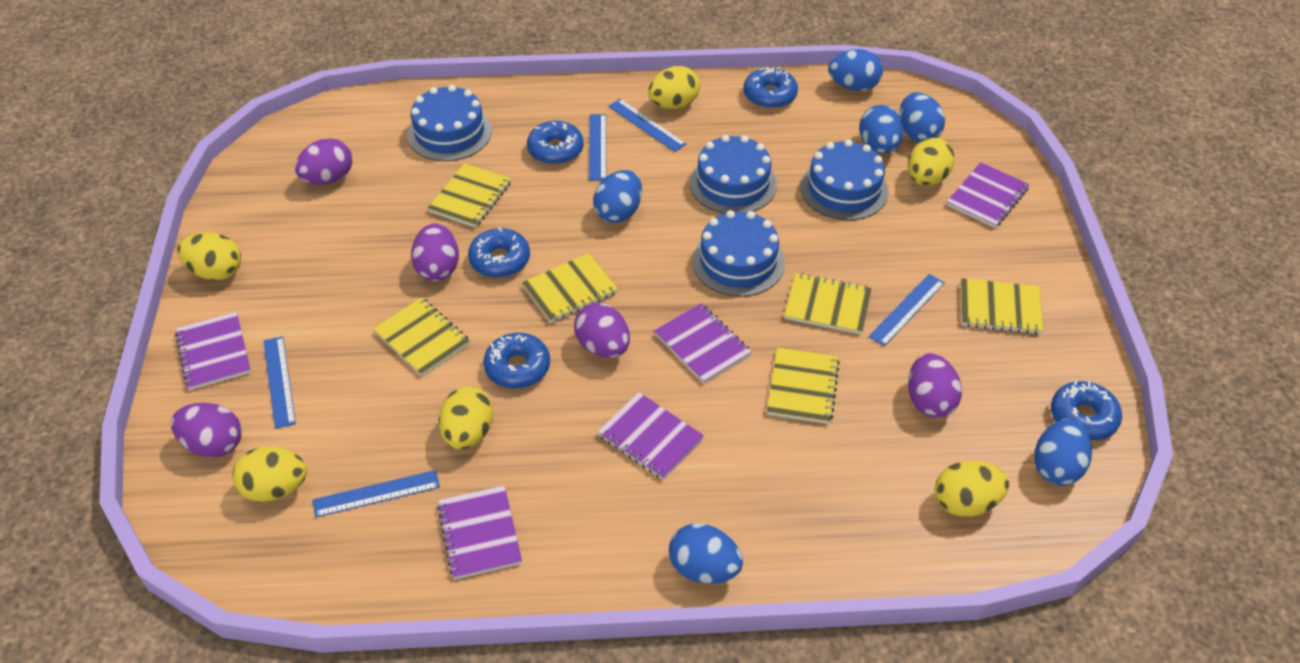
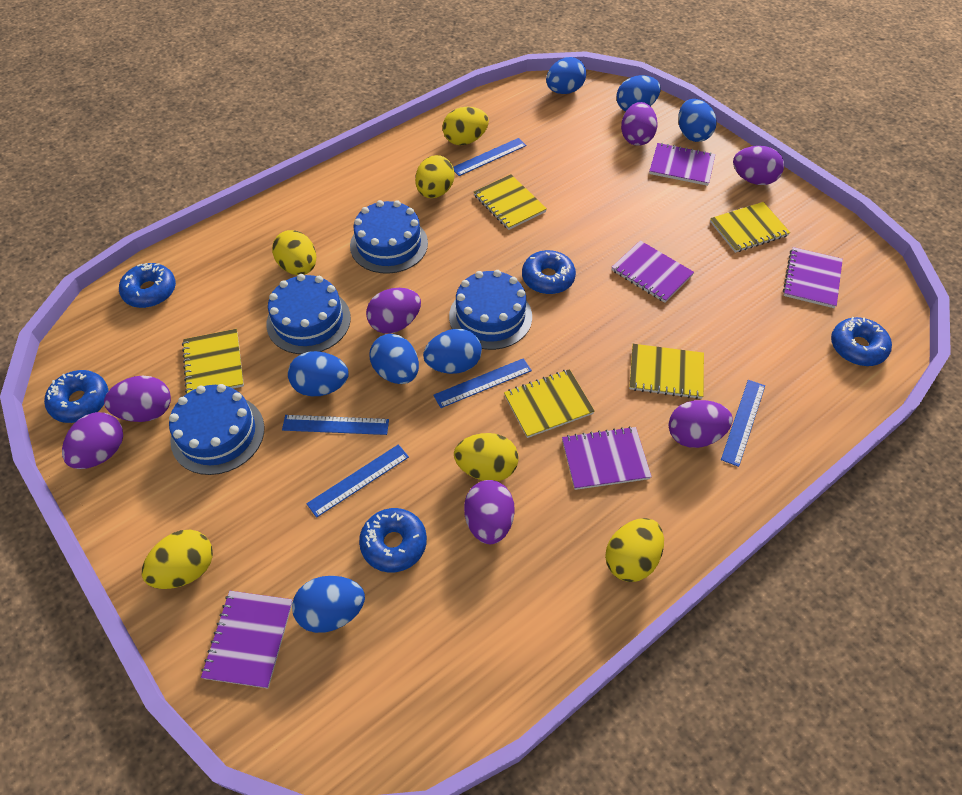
blue egg: 6 -> 7
purple egg: 5 -> 7
yellow notebook: 6 -> 5

